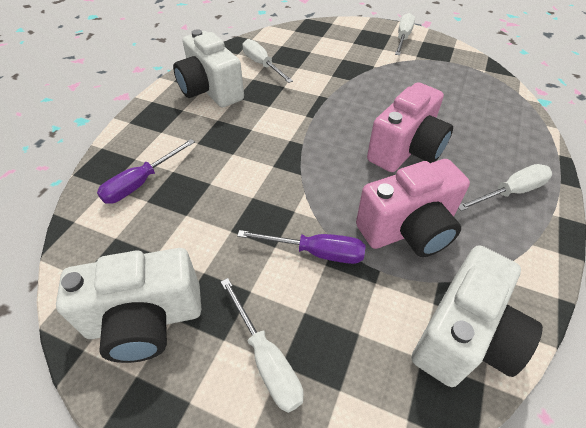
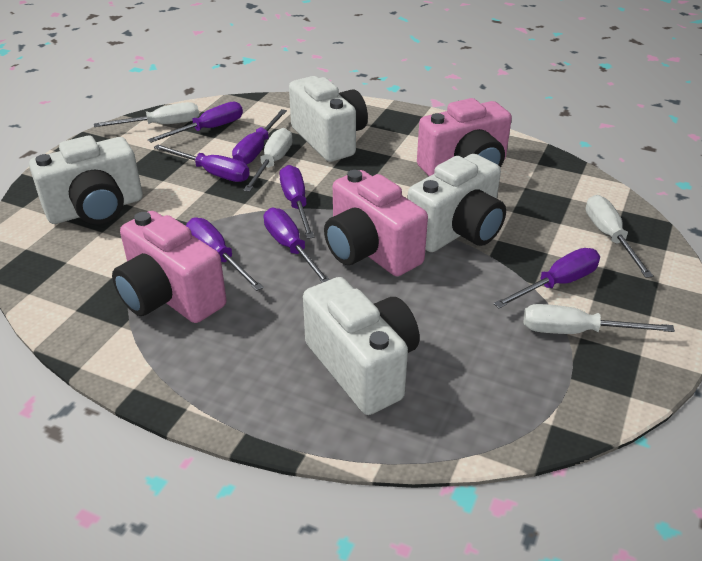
pink camera: 2 -> 3
purple screwdriver: 2 -> 7
white camera: 3 -> 4

